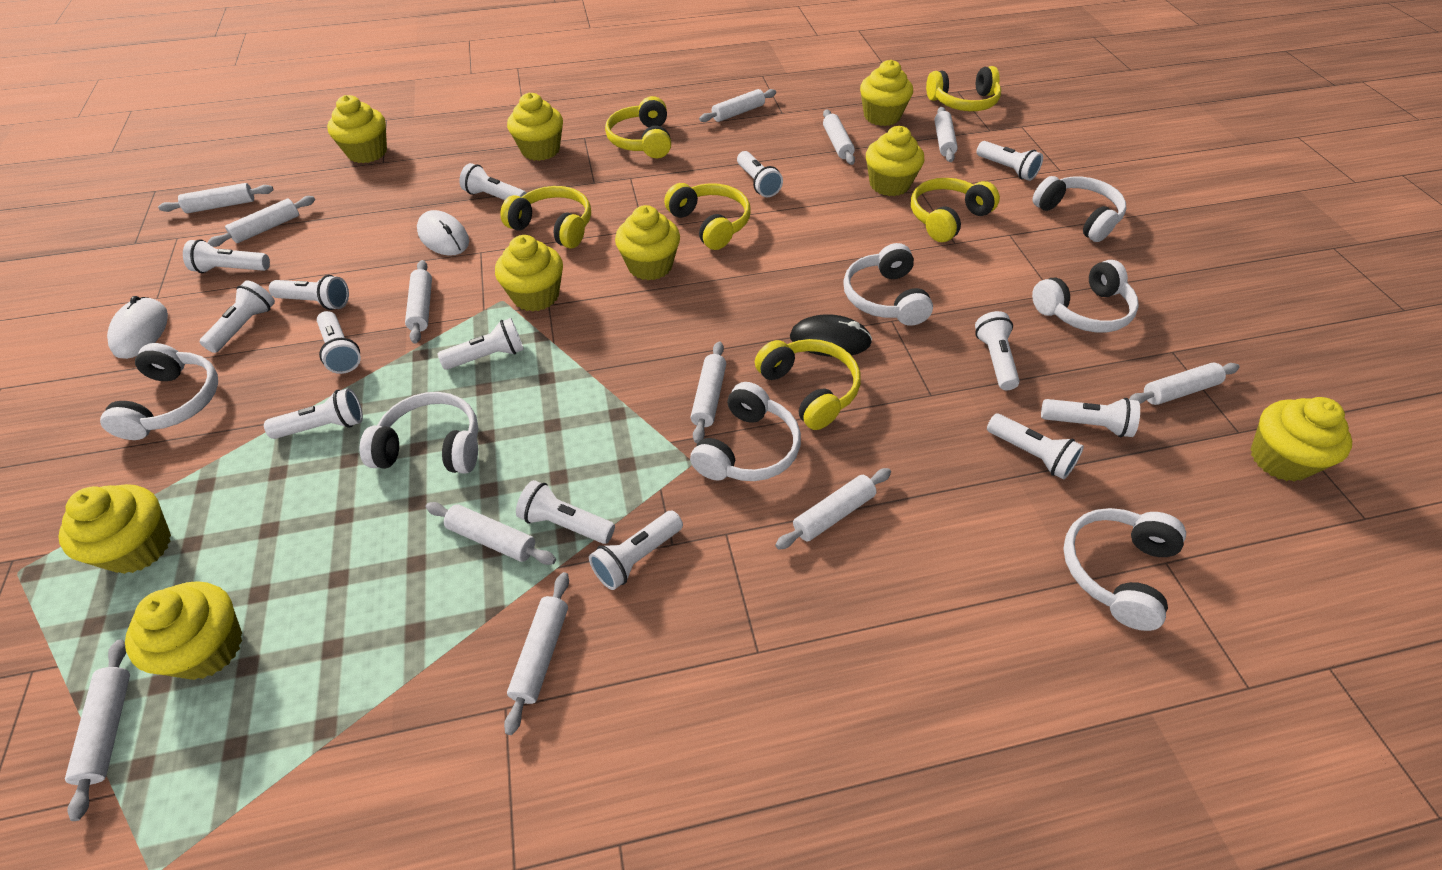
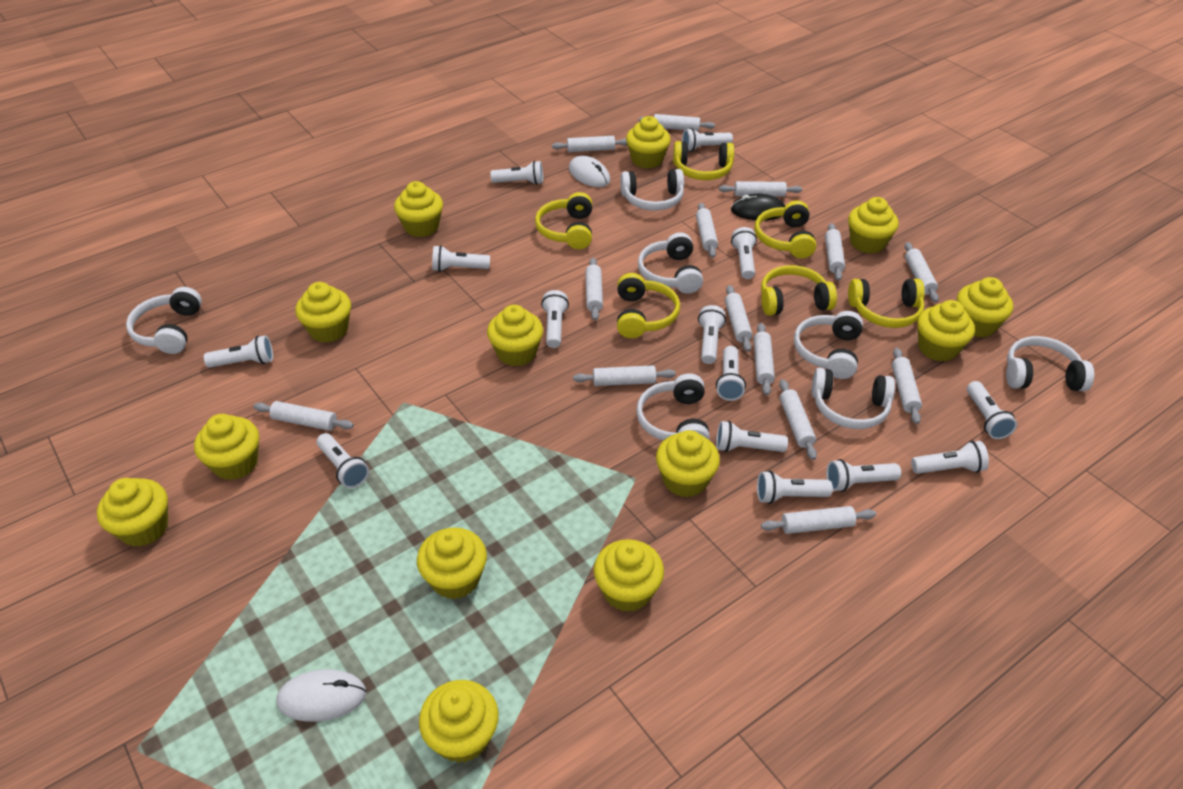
white rolling pin: 12 -> 14
yellow cupcake: 9 -> 13

